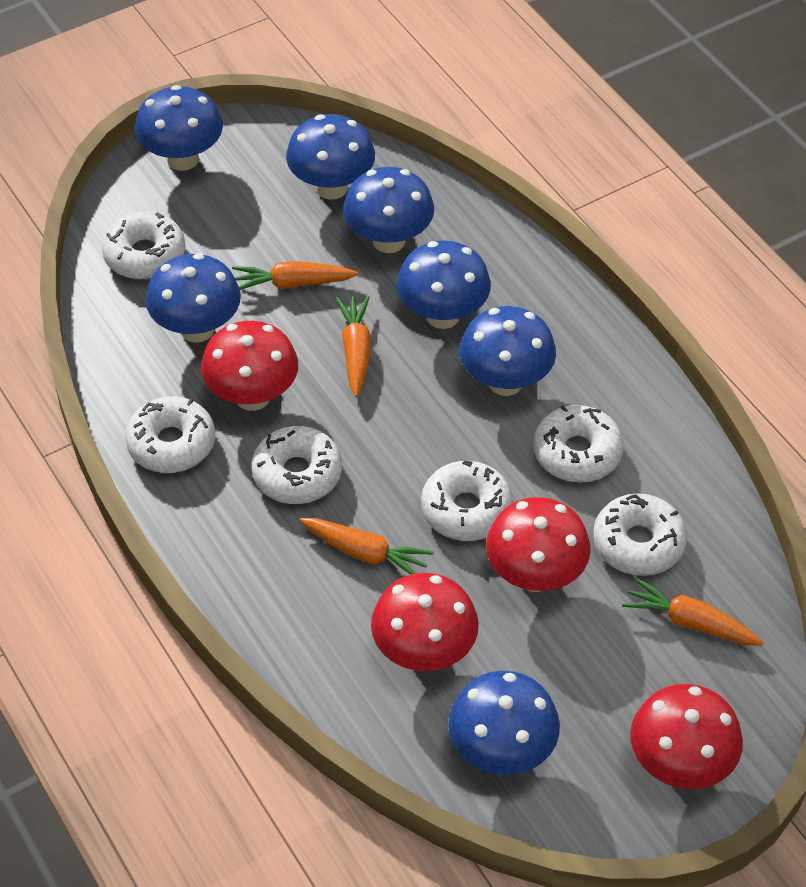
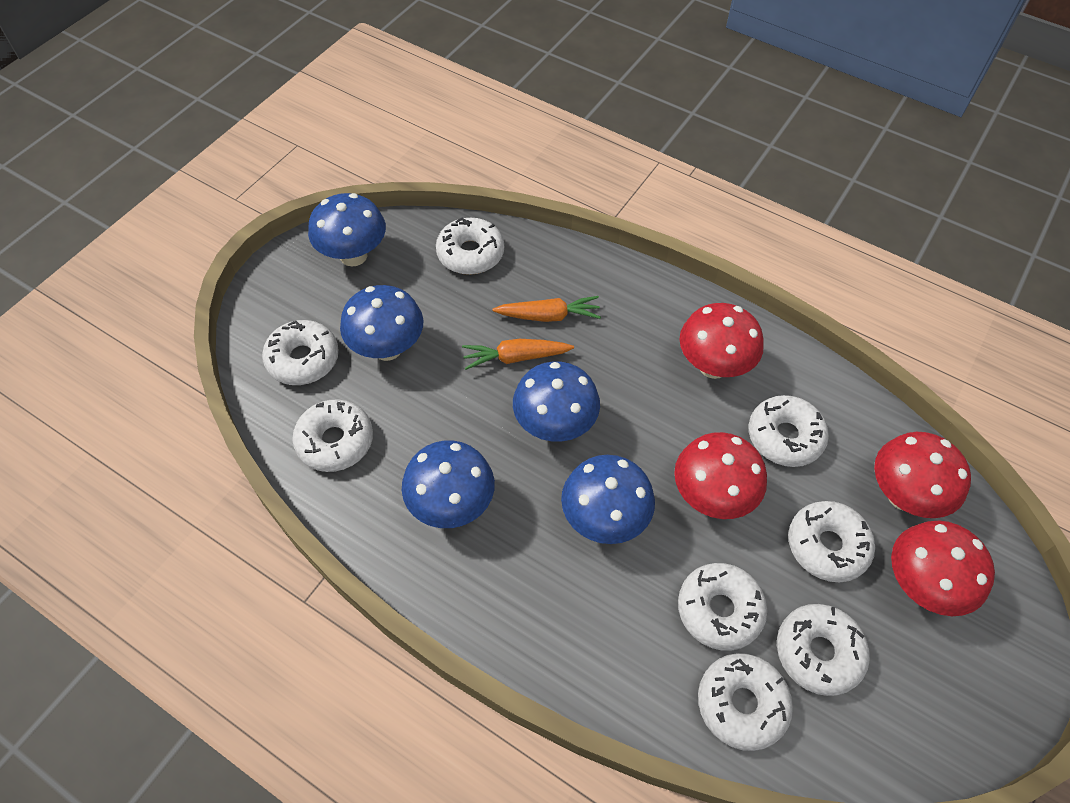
blue mushroom: 7 -> 5
orange carrot: 4 -> 2
white donut: 6 -> 8

